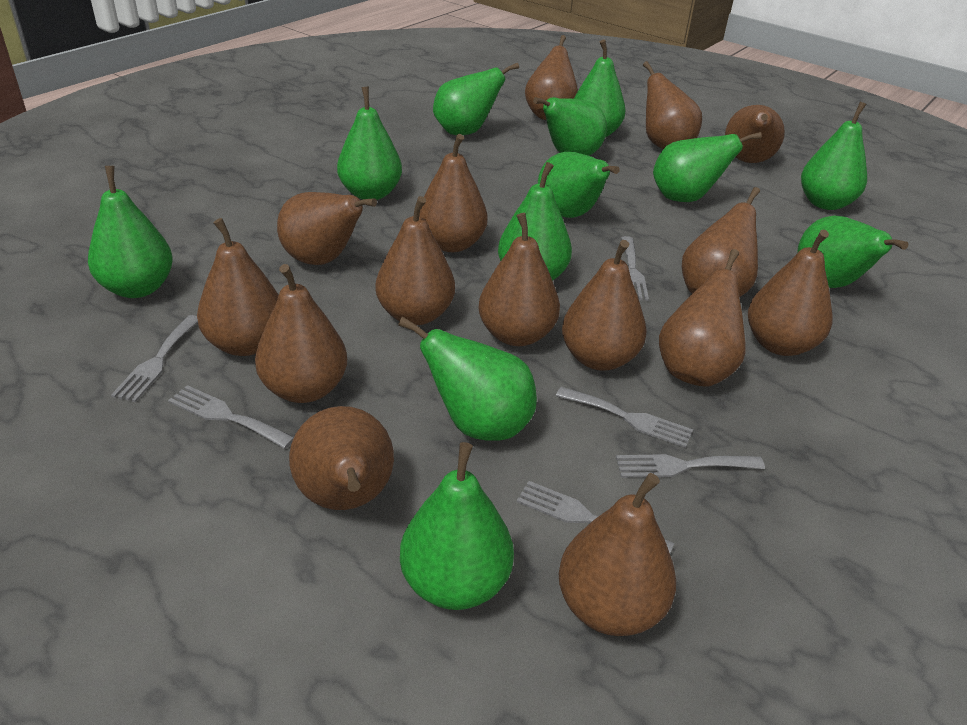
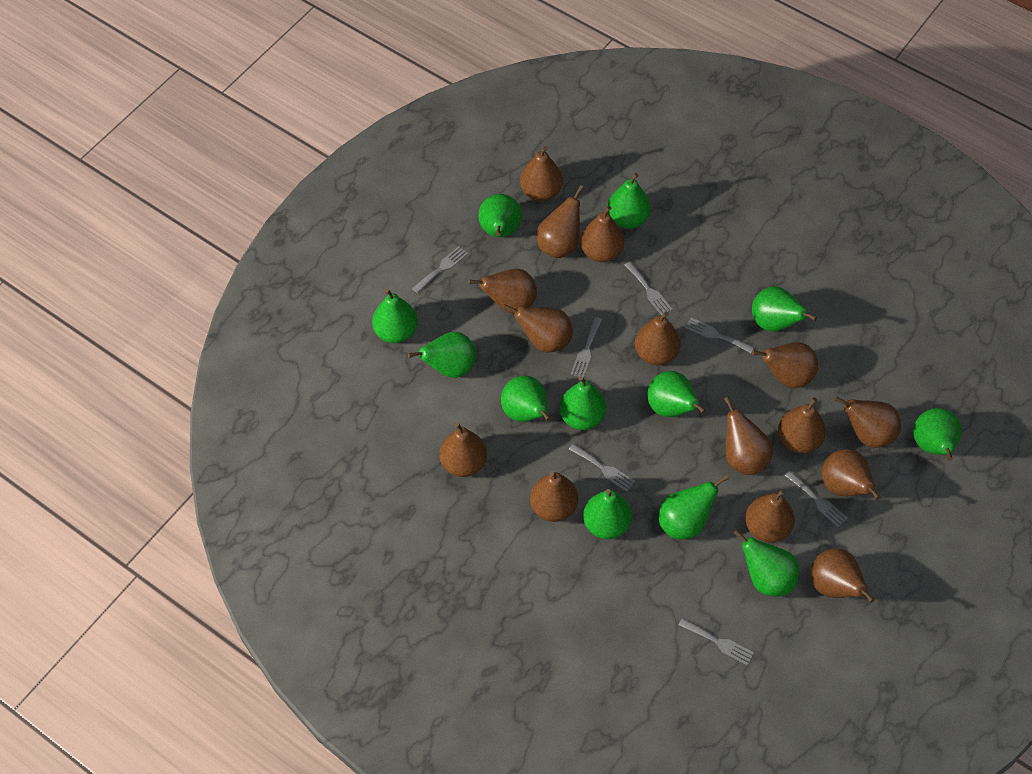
grey fork: 6 -> 7

